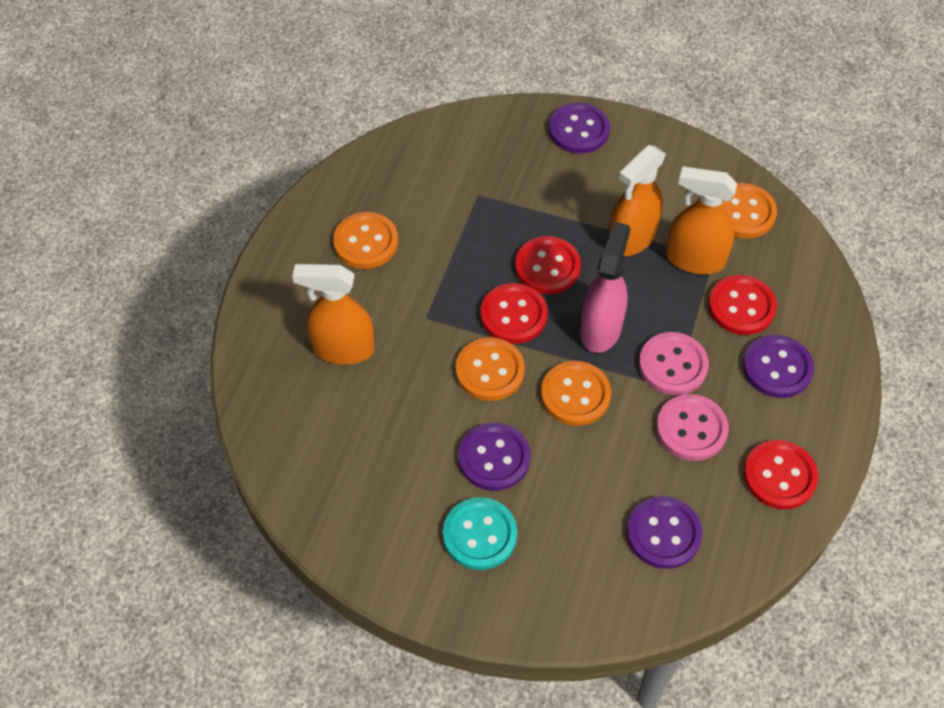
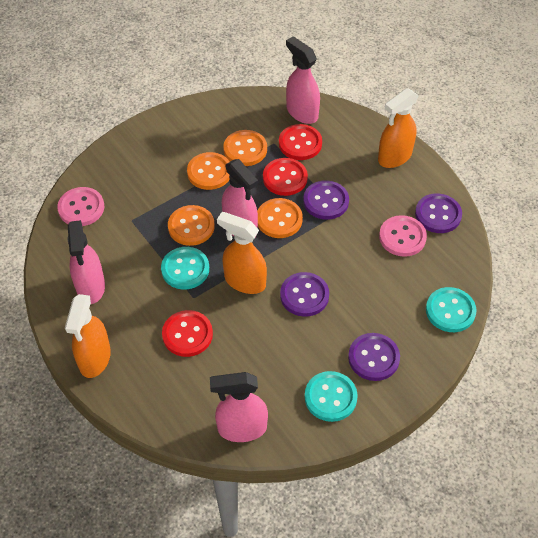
pink spray bottle: 1 -> 4
red button: 4 -> 3
turquoise button: 1 -> 3

